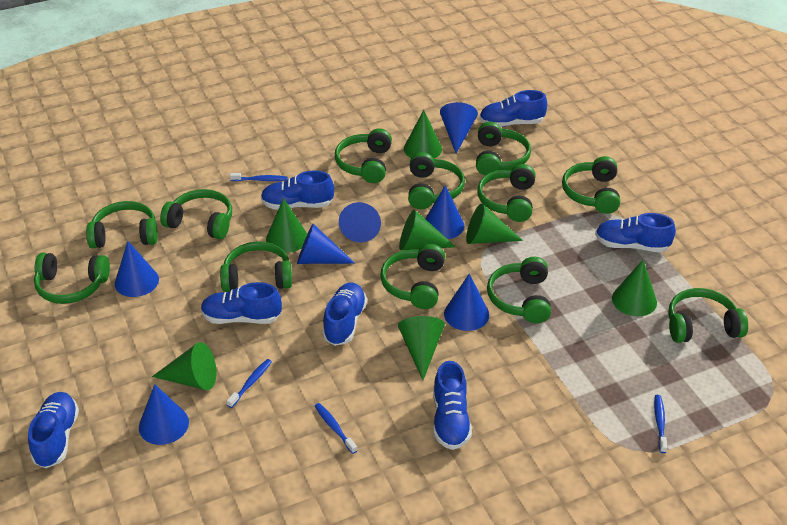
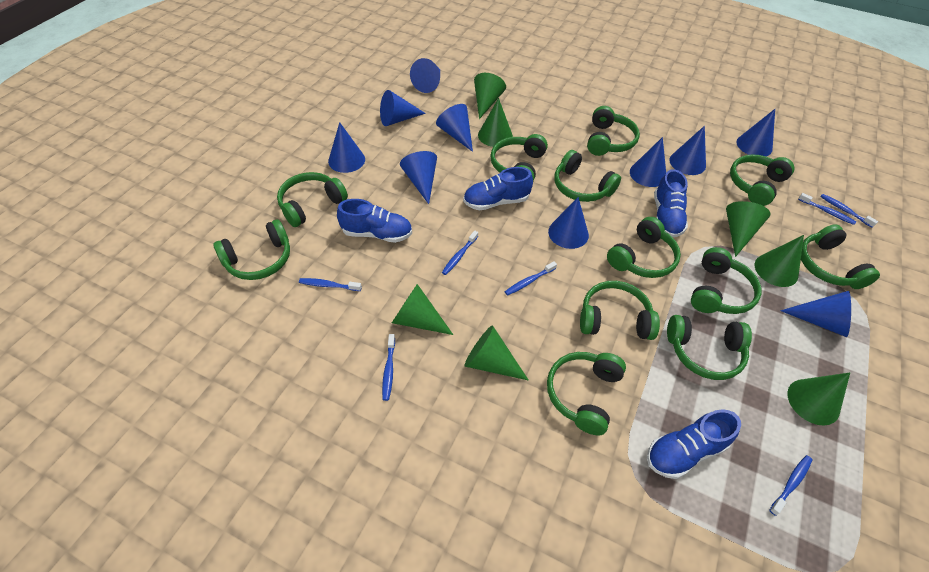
blue cone: 7 -> 10
blue shoe: 7 -> 4
blue toothbrush: 4 -> 7

